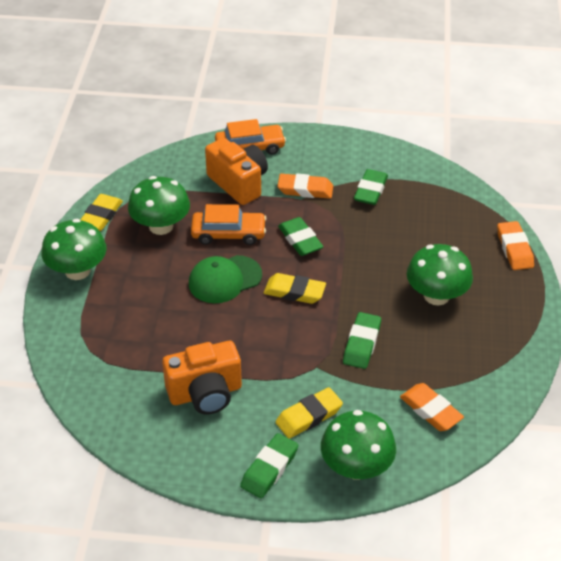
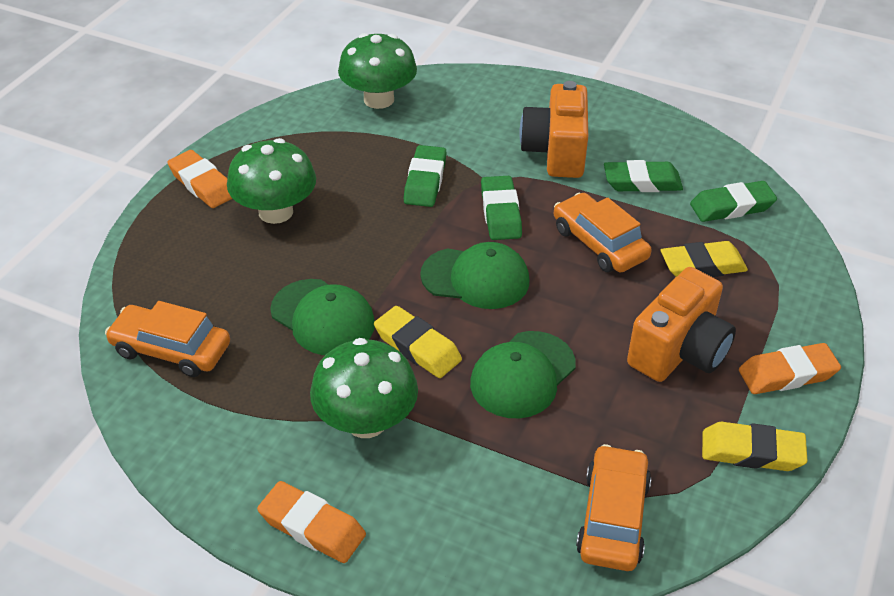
green cap: 1 -> 3
green mushroom: 4 -> 3
orange car: 2 -> 3

